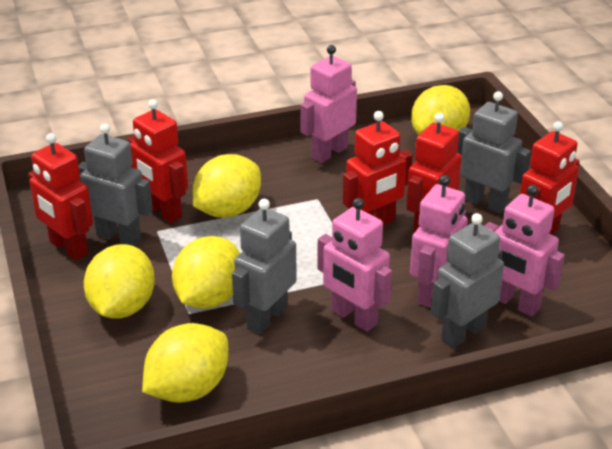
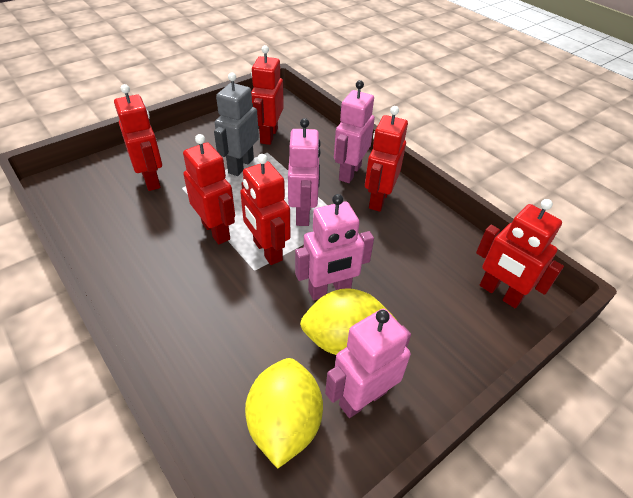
grey robot: 4 -> 1
red robot: 5 -> 6
yellow lemon: 5 -> 2

